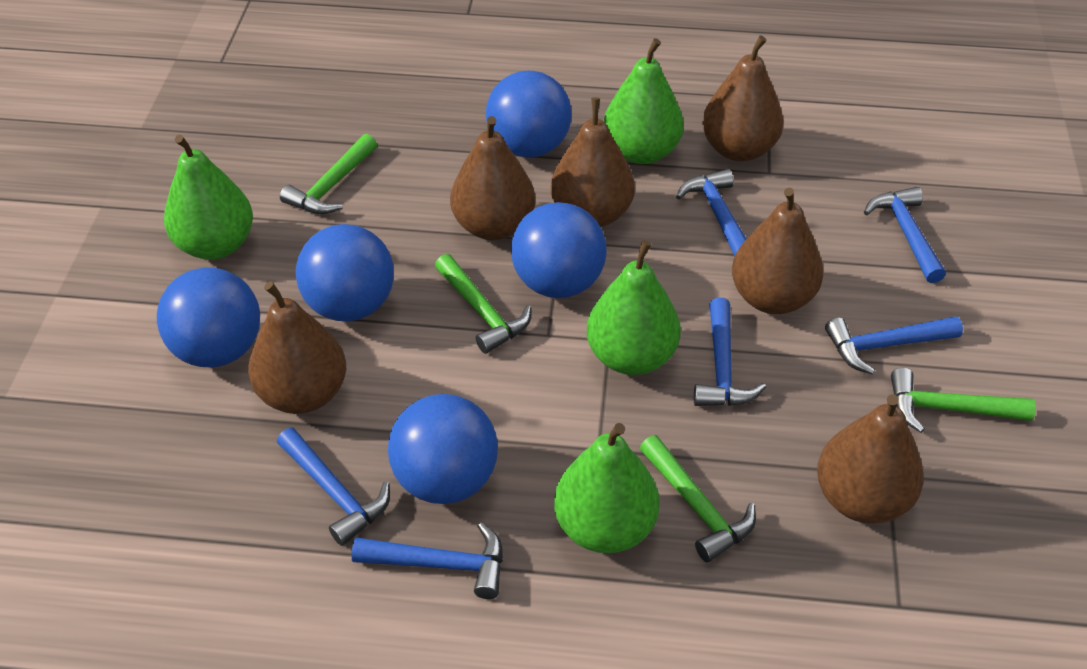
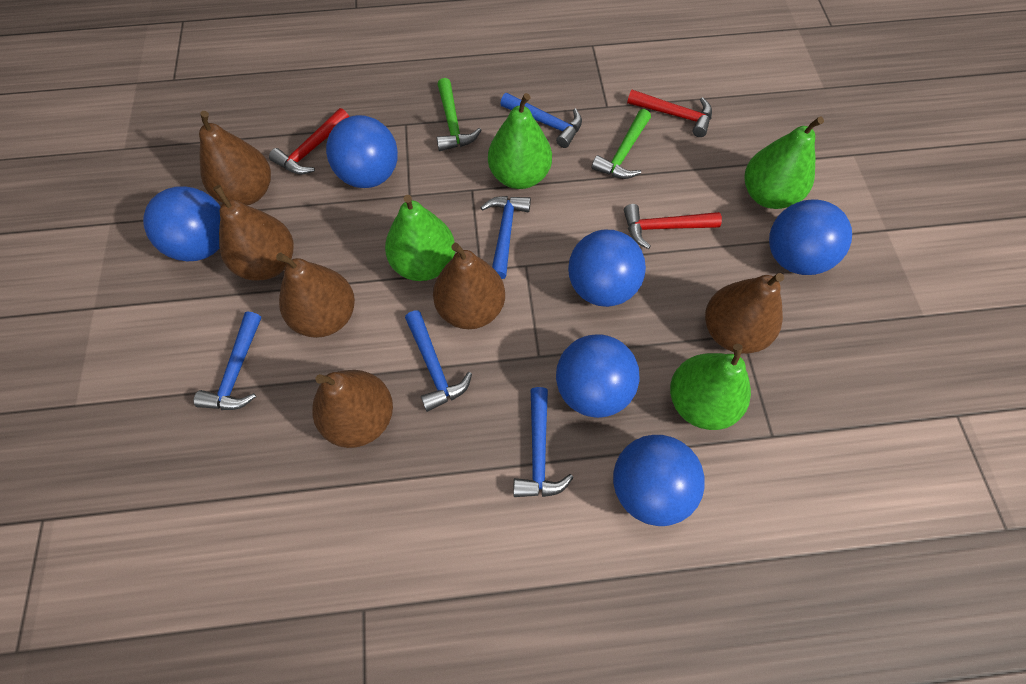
blue ball: 5 -> 6
blue hammer: 6 -> 5
green hammer: 4 -> 2
red hammer: 0 -> 3

